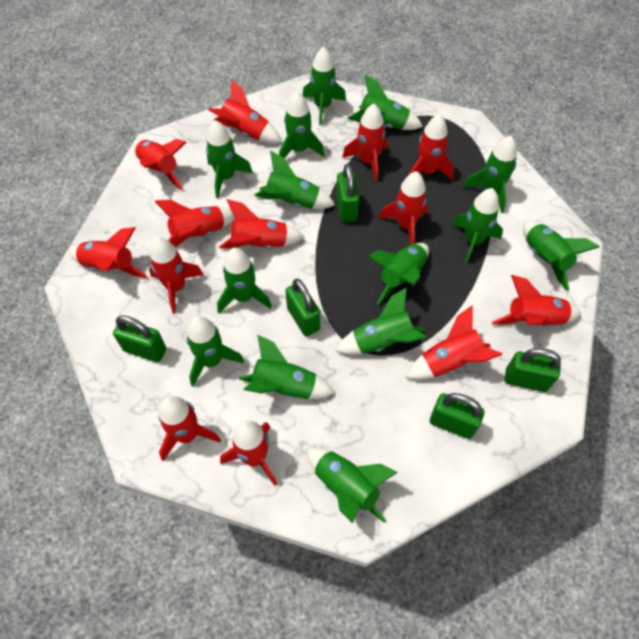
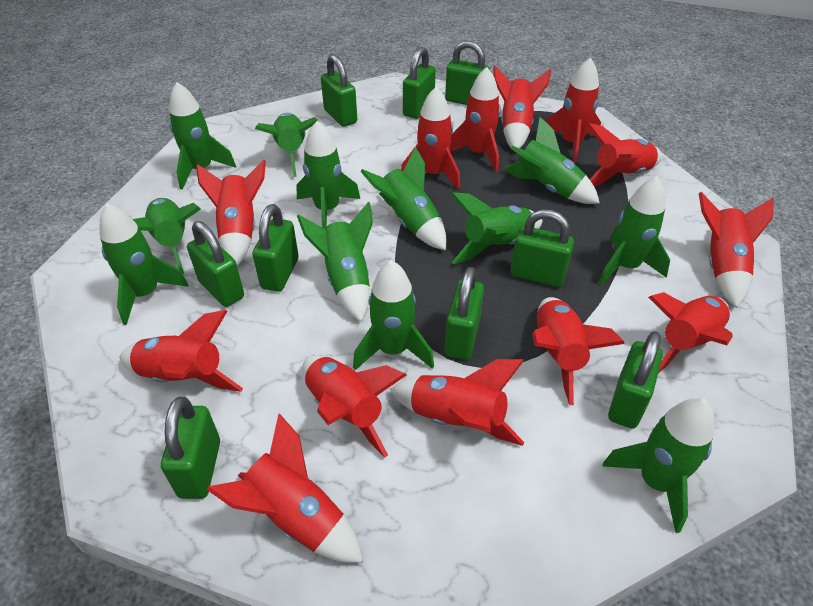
green padlock: 5 -> 9
green rocket: 14 -> 12

